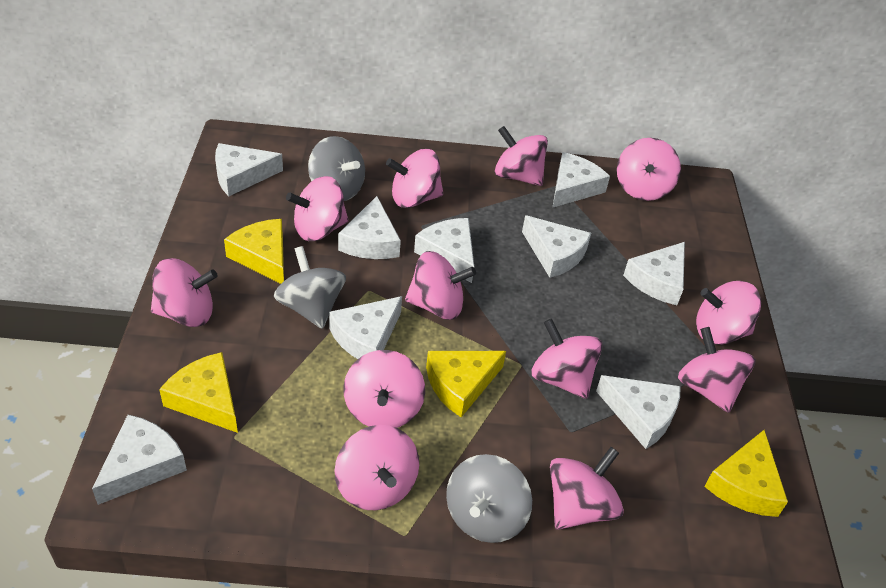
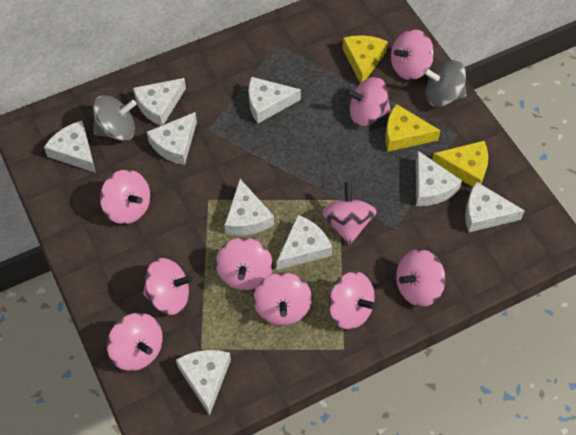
grey spinning top: 3 -> 2
pink spinning top: 12 -> 10
yellow cheese: 4 -> 3

